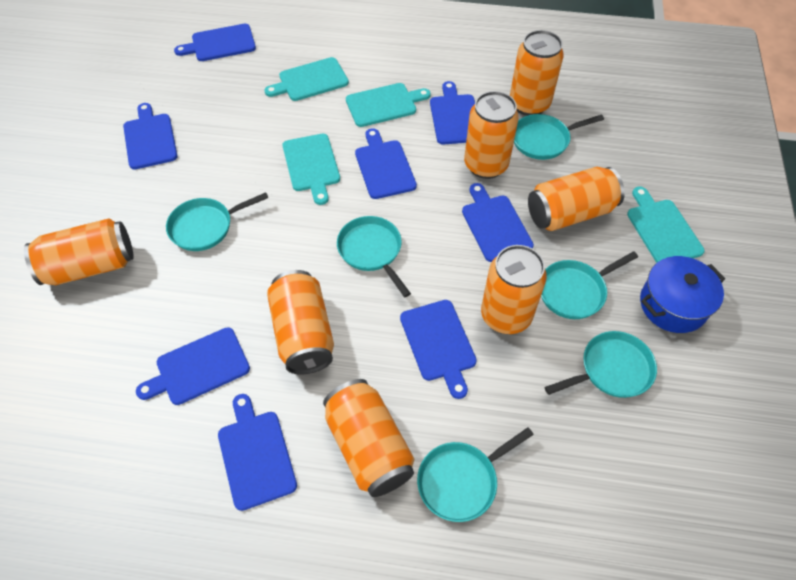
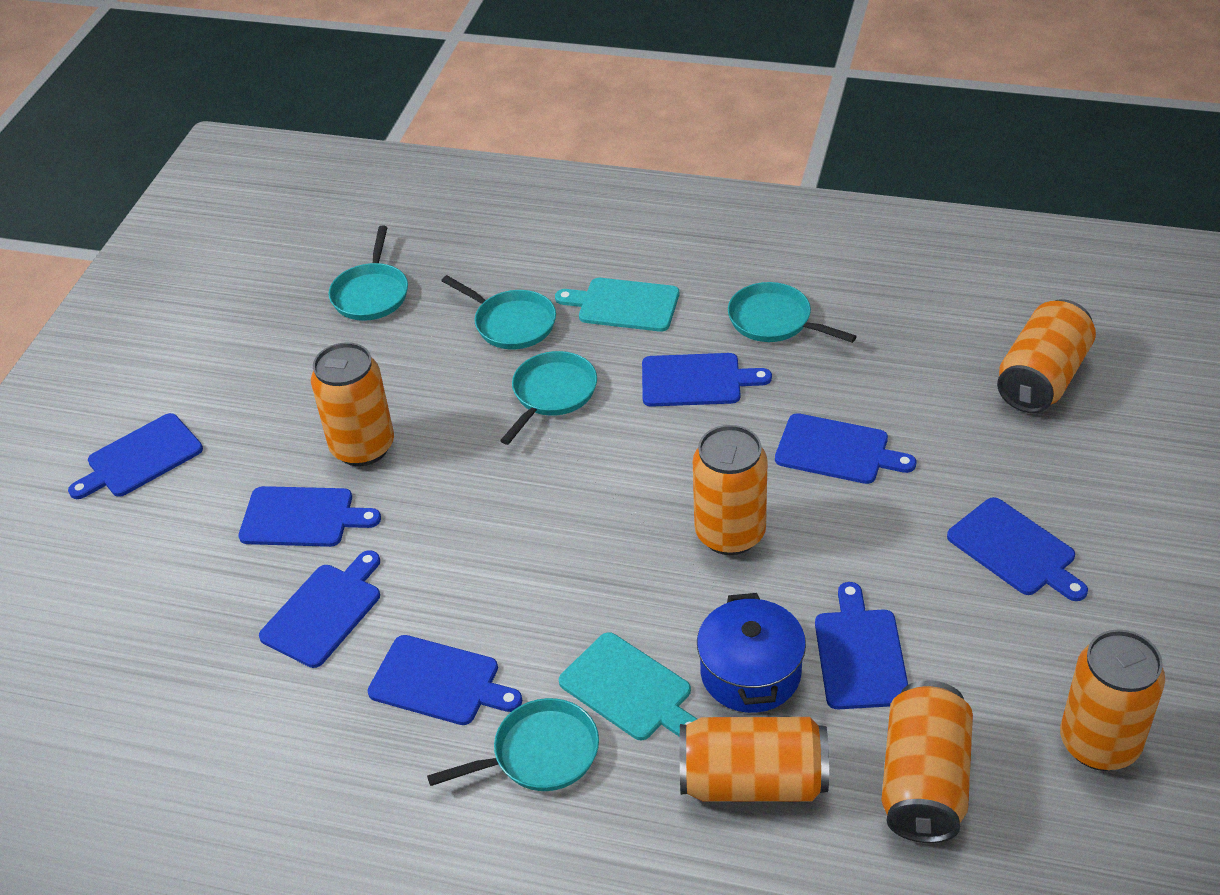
orange can: 7 -> 6
turquoise cutting board: 4 -> 2
turquoise pan: 6 -> 5

